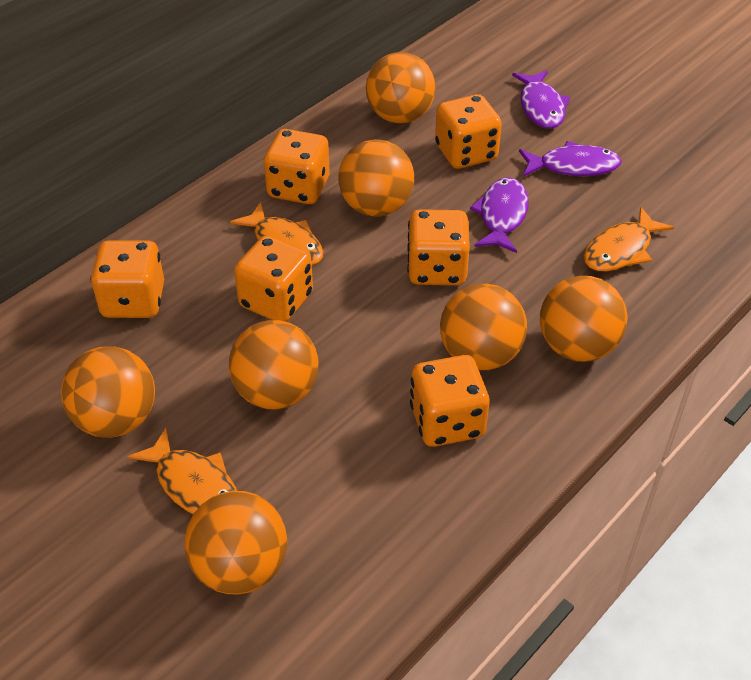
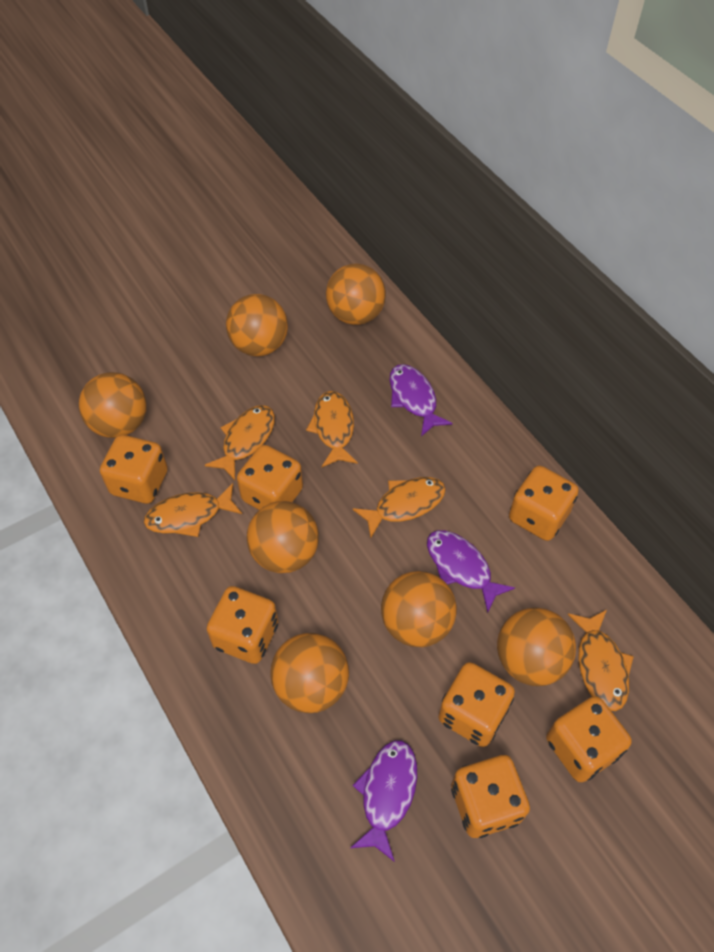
orange dice: 6 -> 7
orange fish: 3 -> 5

